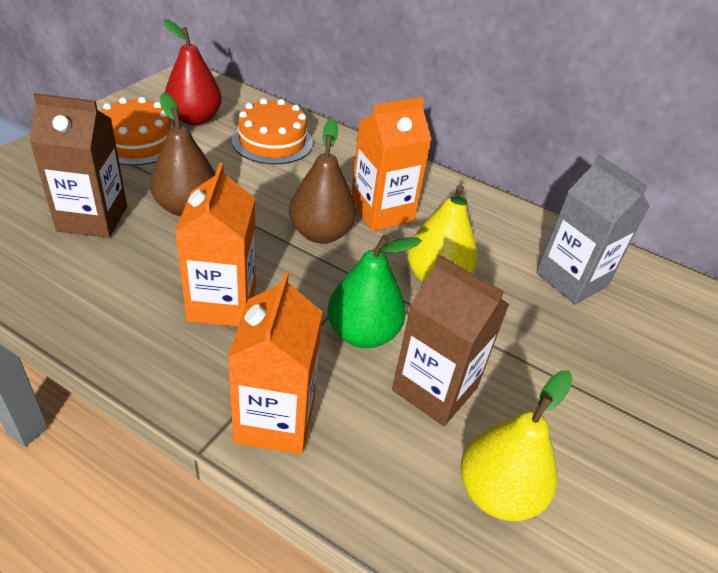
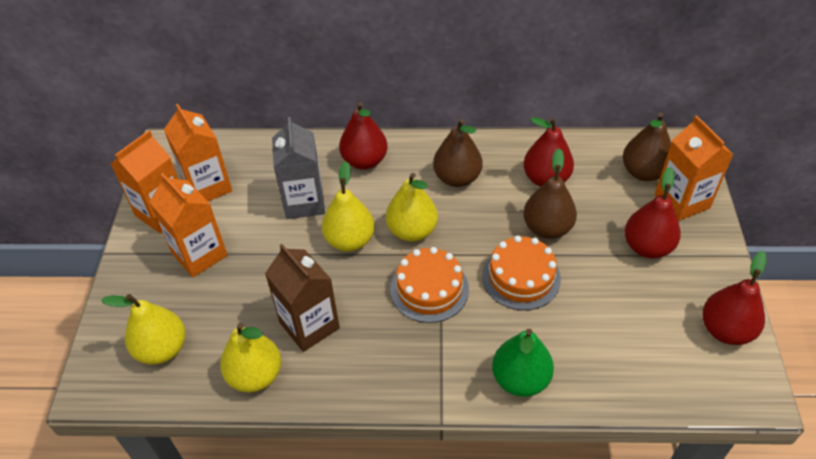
brown carton: 2 -> 1
brown pear: 2 -> 3
orange carton: 3 -> 4
red pear: 1 -> 4
yellow pear: 2 -> 4

